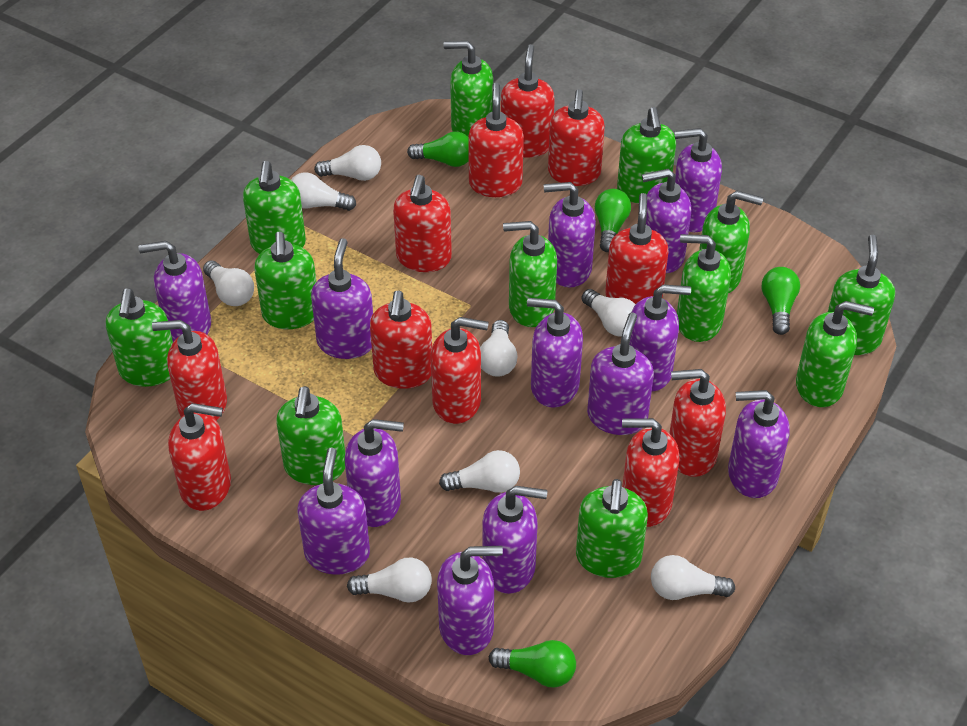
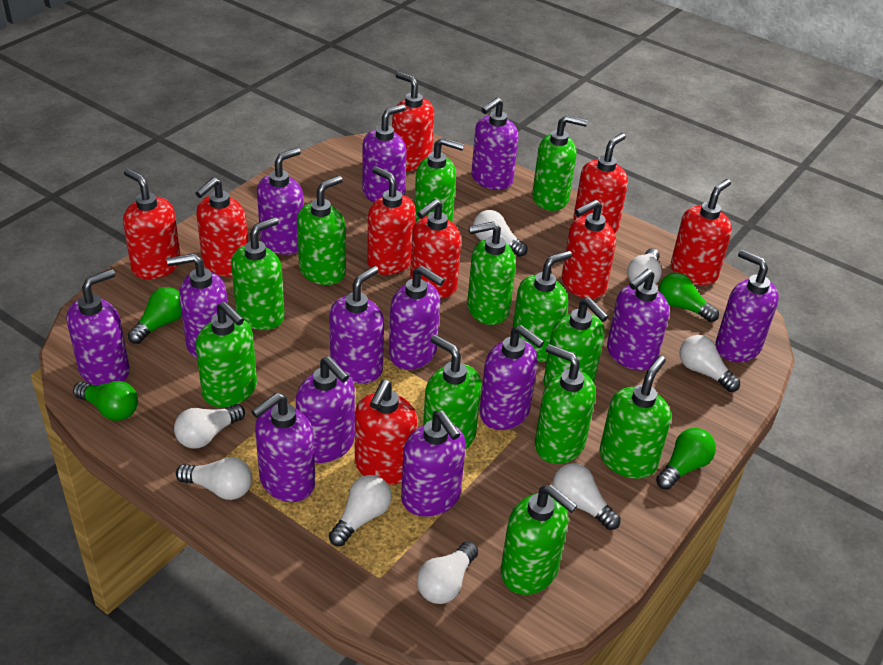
red soap dispenser: 11 -> 9

